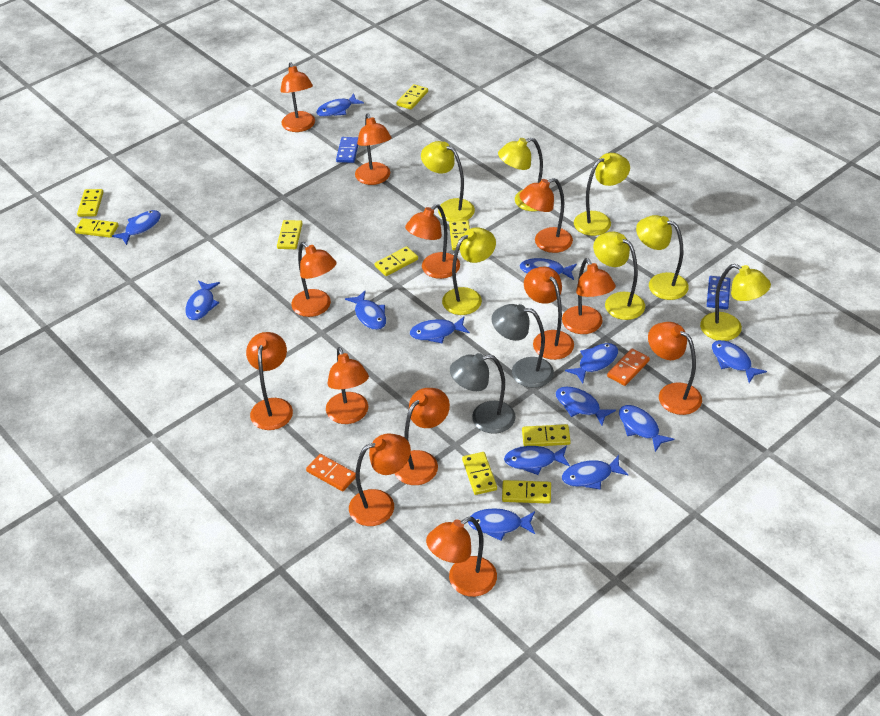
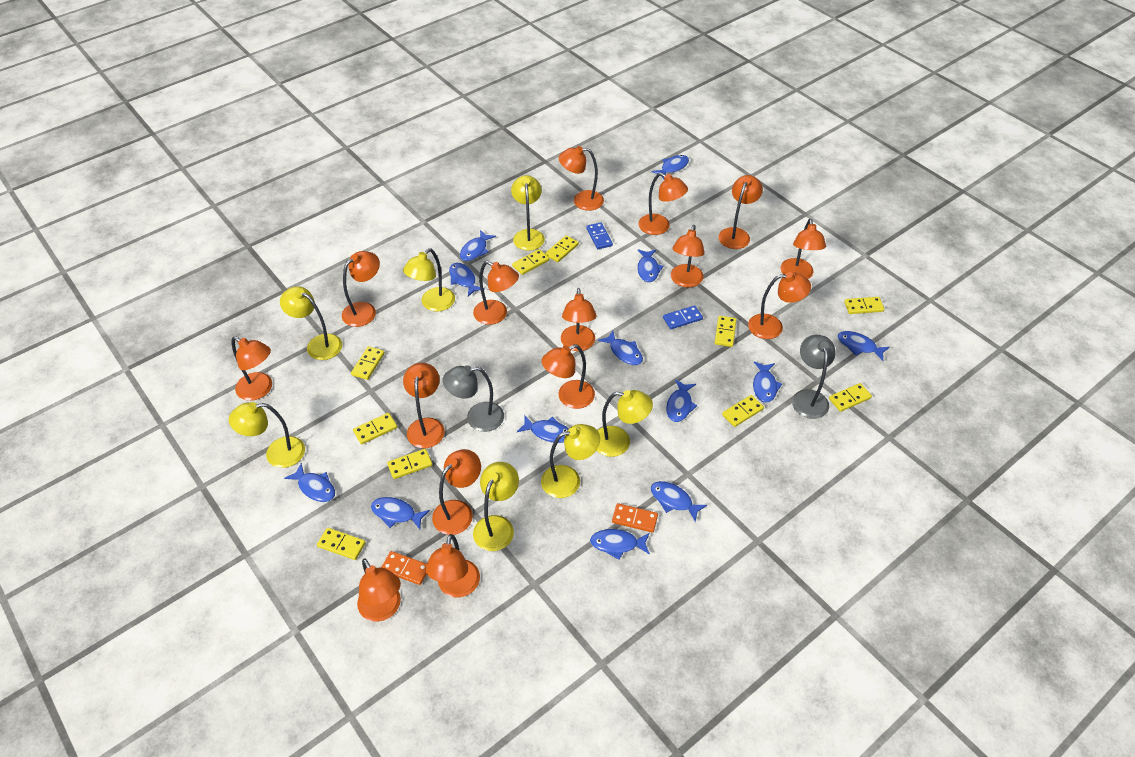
orange lamp: 13 -> 15
yellow domino: 9 -> 10

